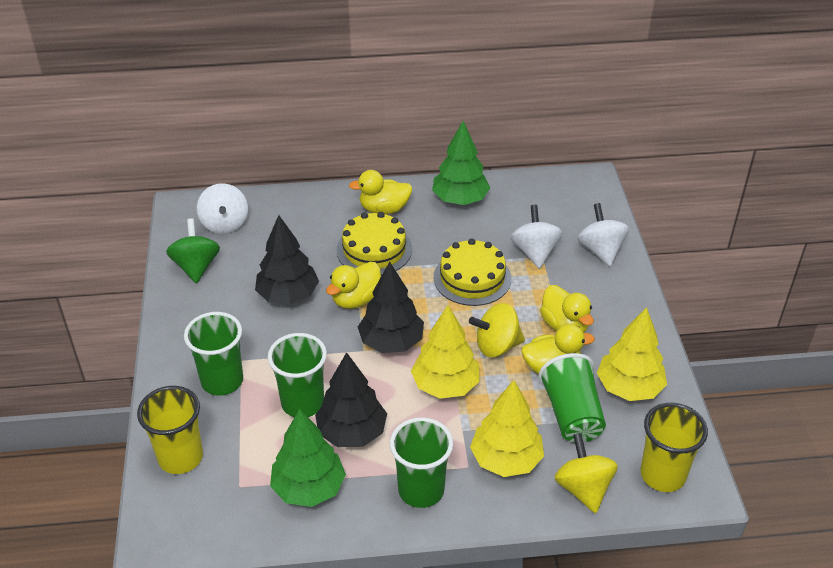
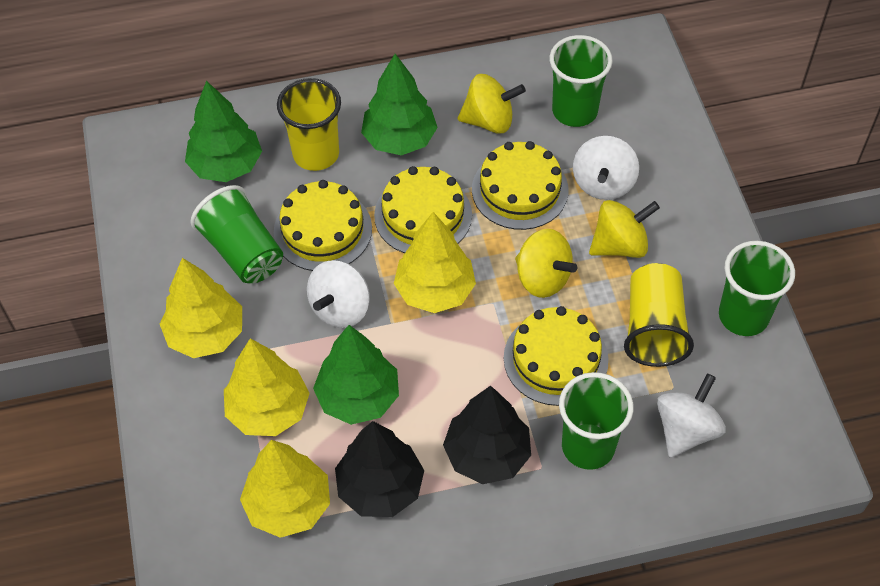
black tree: 3 -> 2
green spinning top: 1 -> 0
green tree: 2 -> 3
yellow cake: 2 -> 4
yellow duck: 4 -> 0
yellow spinning top: 2 -> 3
yellow tree: 3 -> 4

